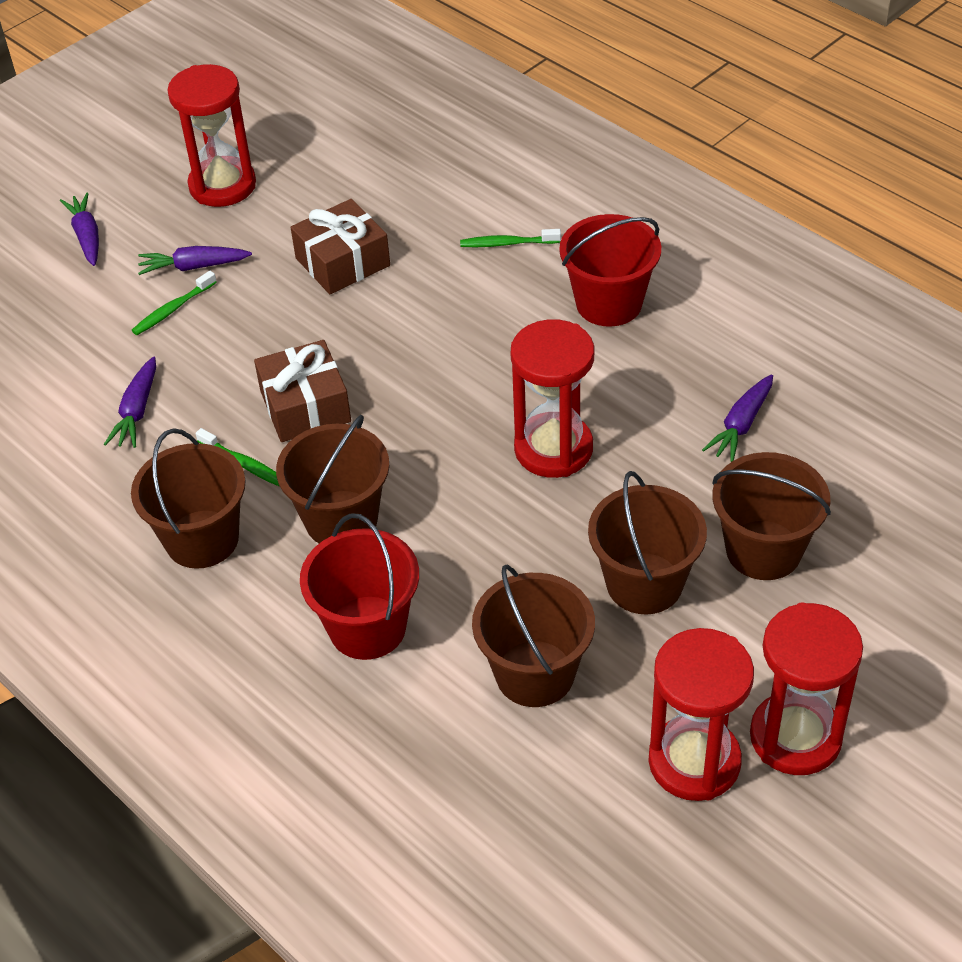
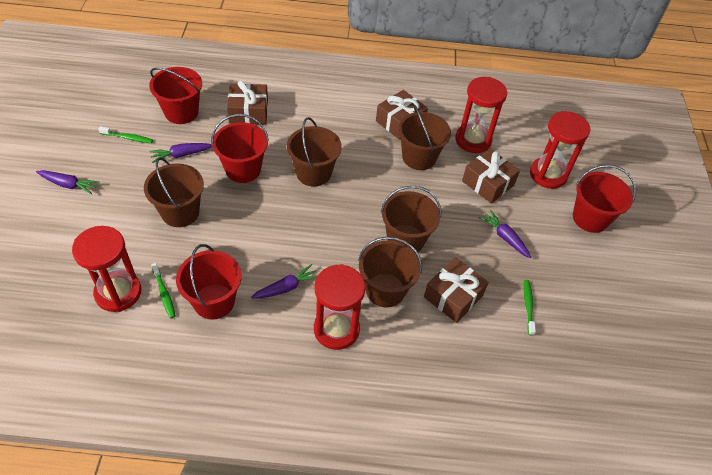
brown gift: 2 -> 4
red bucket: 2 -> 4

